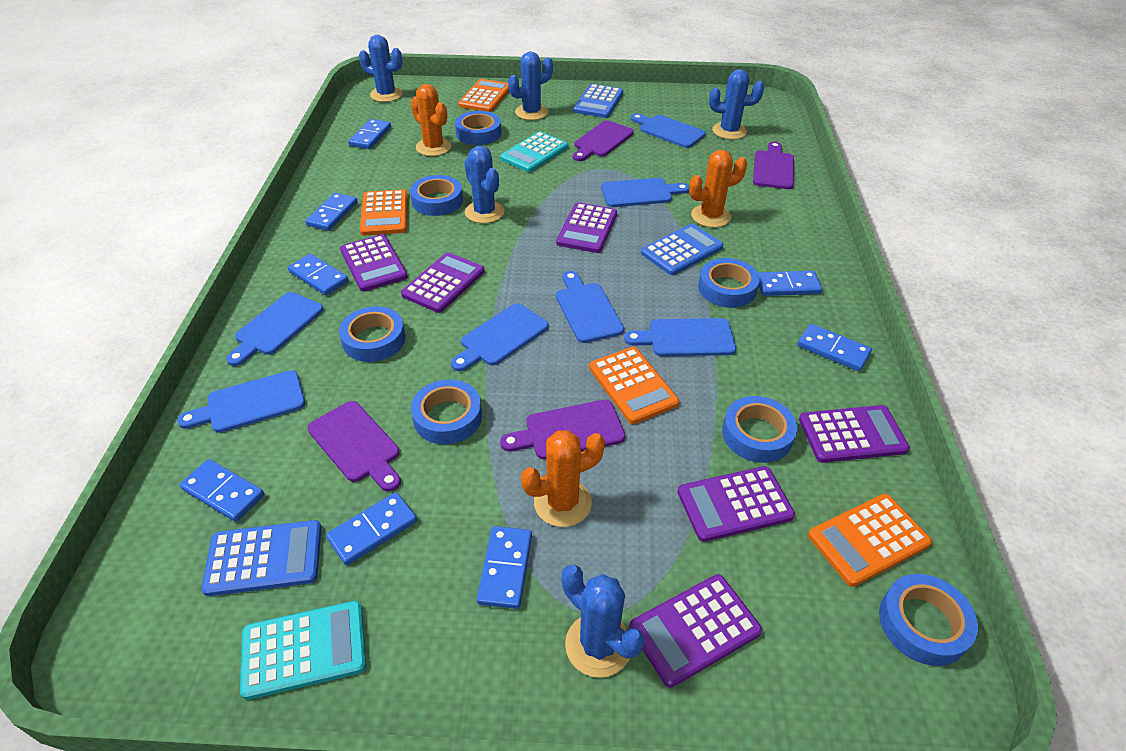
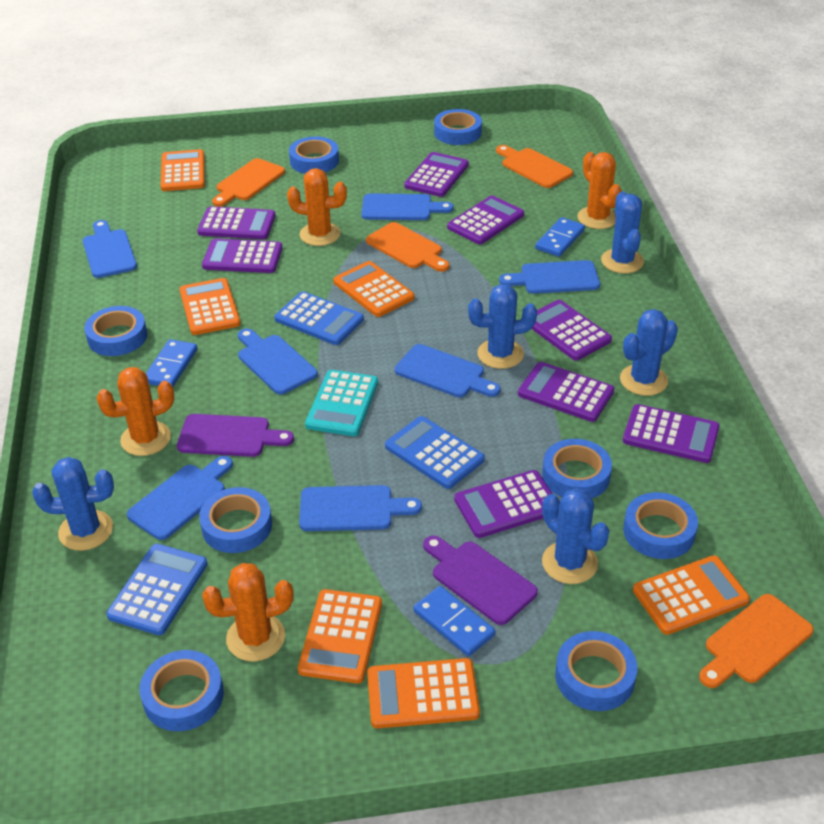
blue domino: 8 -> 3
blue tape: 7 -> 8
orange cactus: 3 -> 4
orange calculator: 4 -> 6
orange cutting board: 0 -> 4
purple calculator: 6 -> 8
purple cutting board: 4 -> 2
turquoise calculator: 2 -> 1

